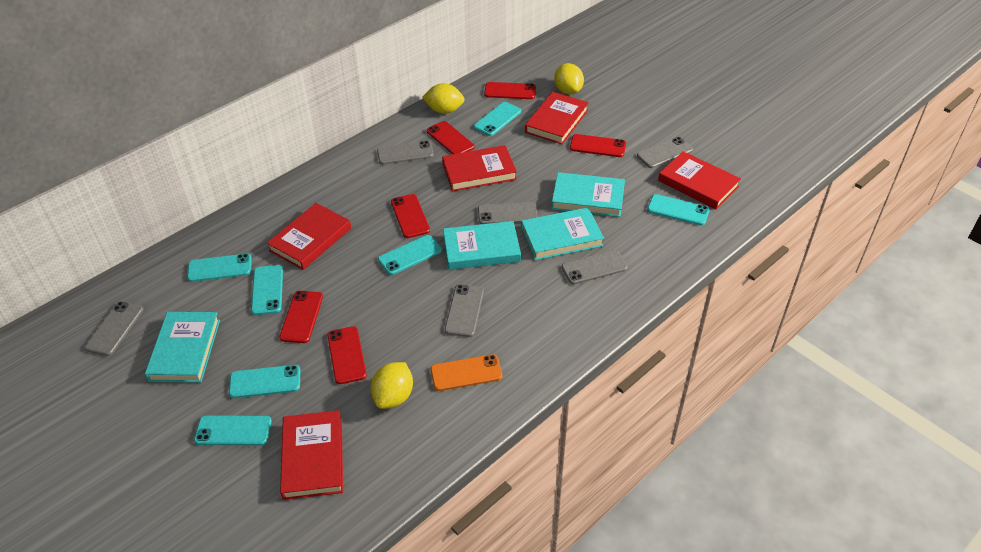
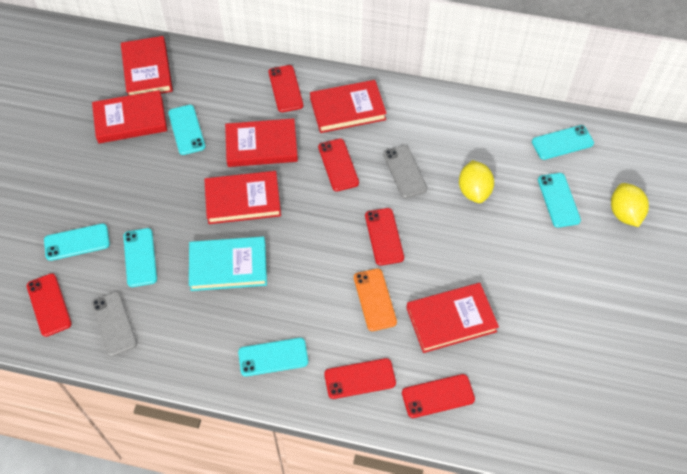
grey phone: 6 -> 2
red book: 5 -> 6
turquoise book: 4 -> 1
turquoise phone: 7 -> 6
yellow lemon: 3 -> 2

